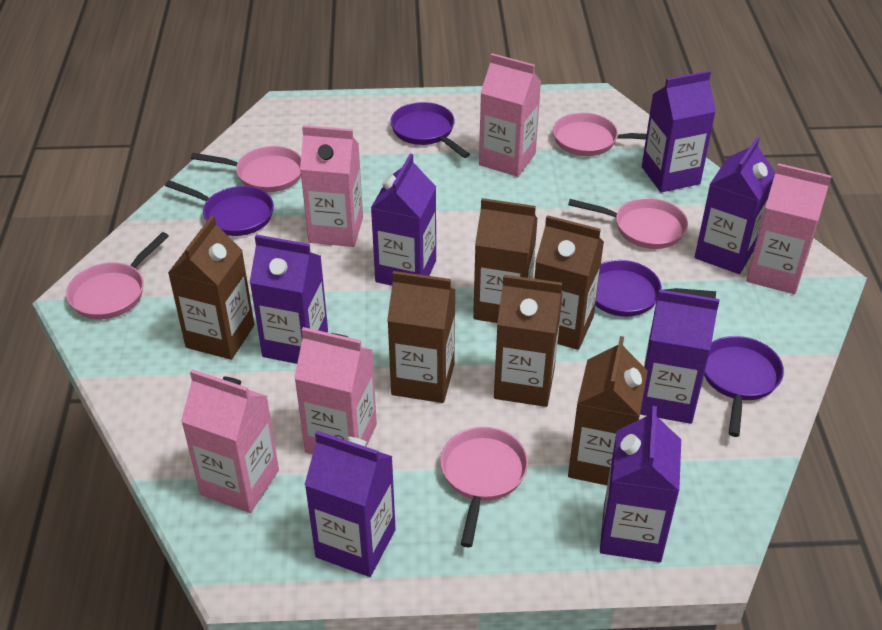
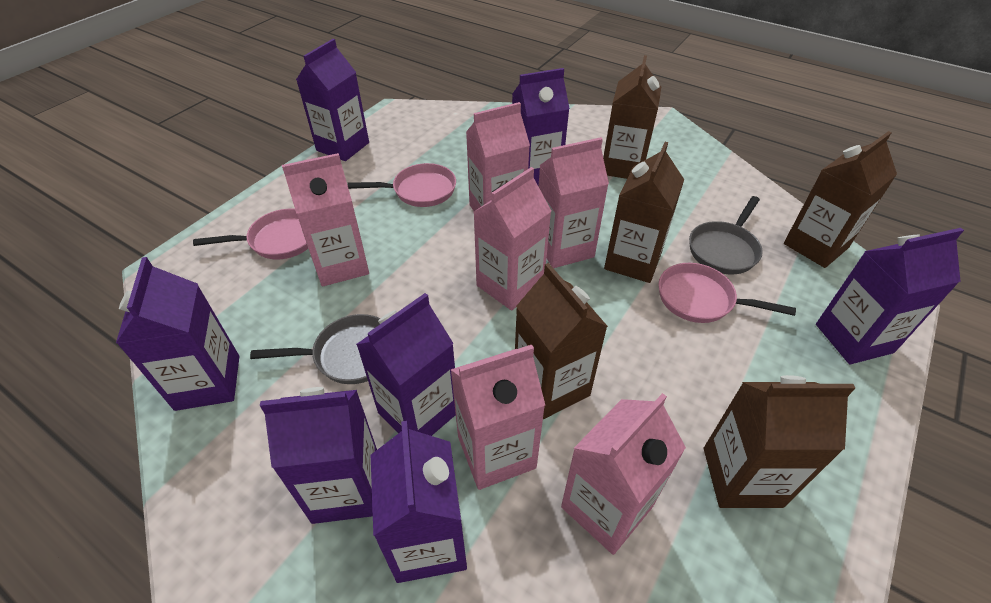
brown carton: 6 -> 5
grey pan: 0 -> 2
pink carton: 5 -> 6
pink pan: 5 -> 3
purple pan: 4 -> 0

